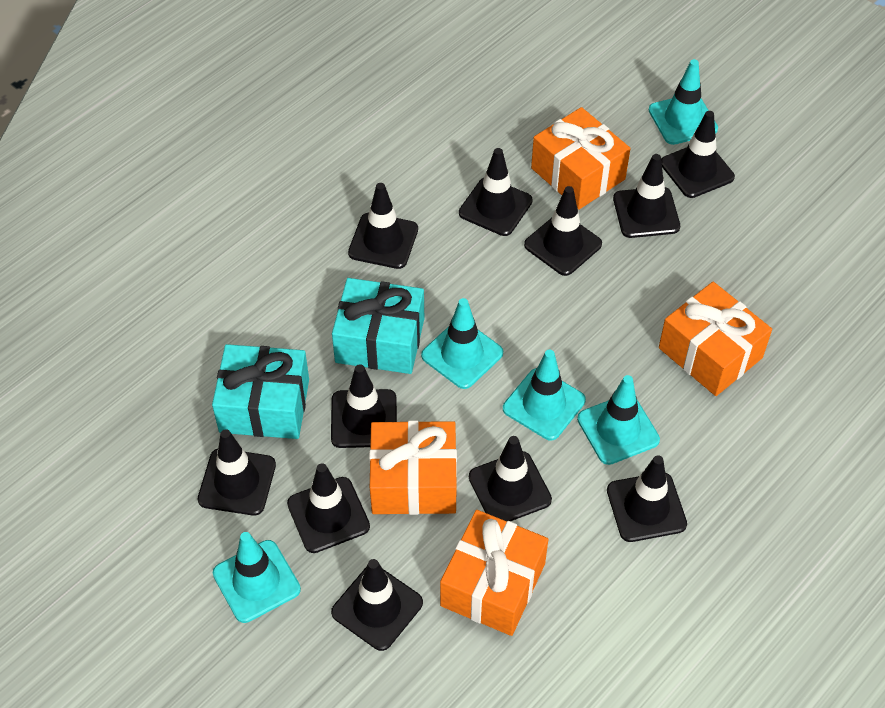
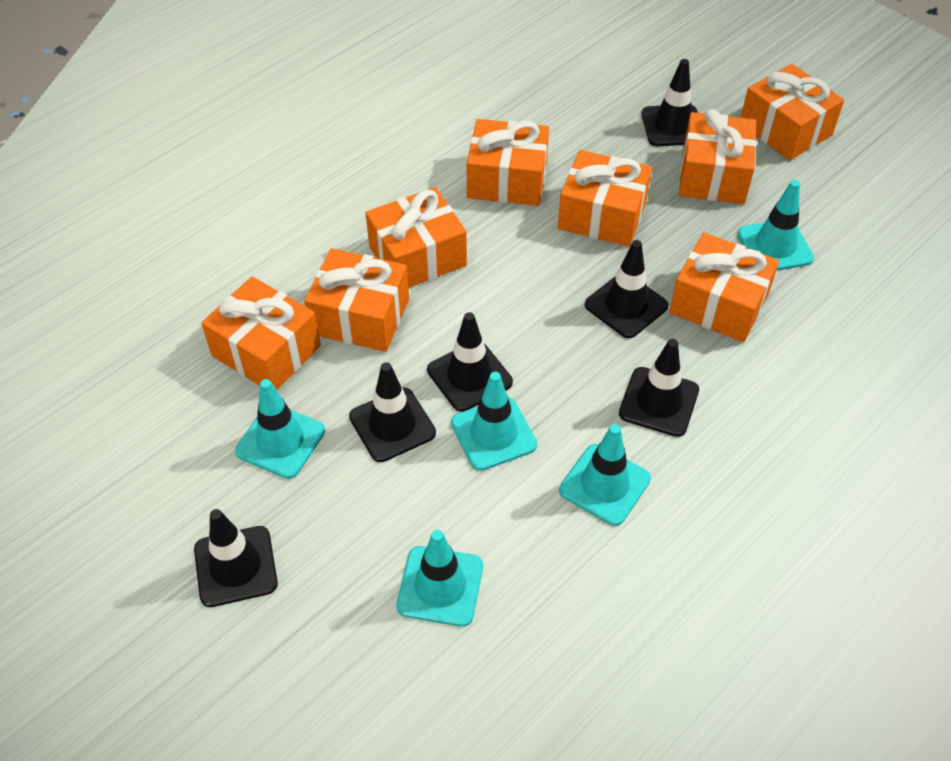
black traffic cone: 11 -> 6
orange gift: 4 -> 8
turquoise gift: 2 -> 0

